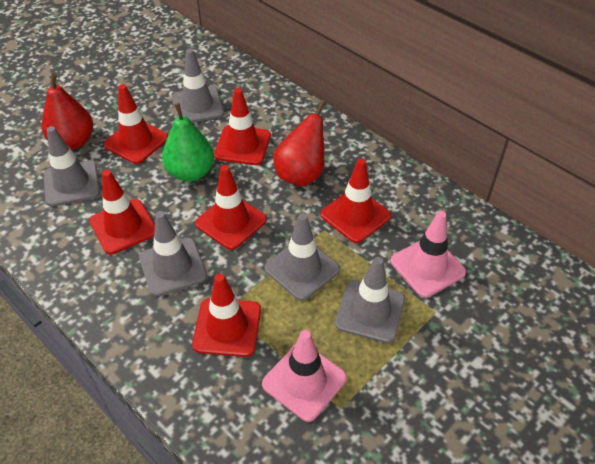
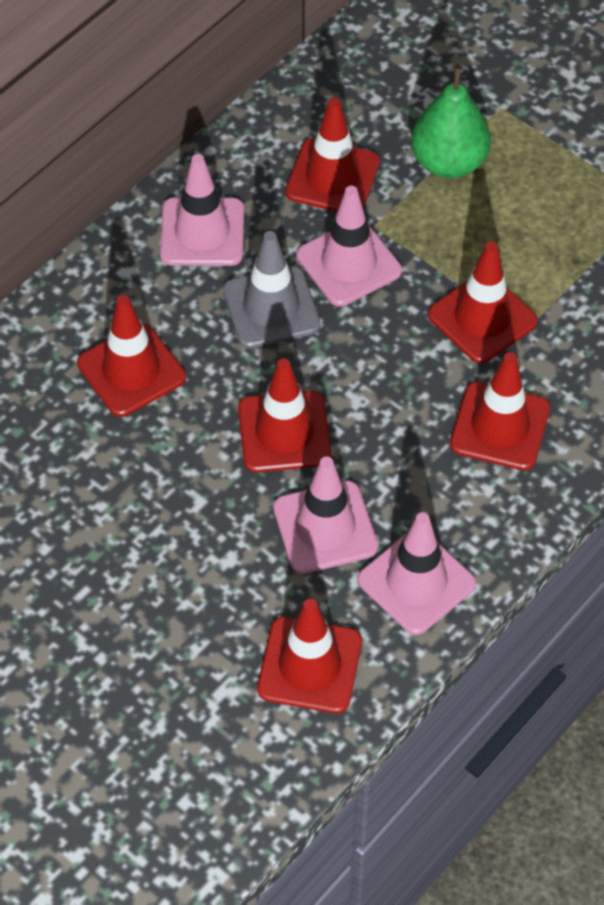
grey traffic cone: 5 -> 1
pink traffic cone: 2 -> 4
red pear: 2 -> 0

